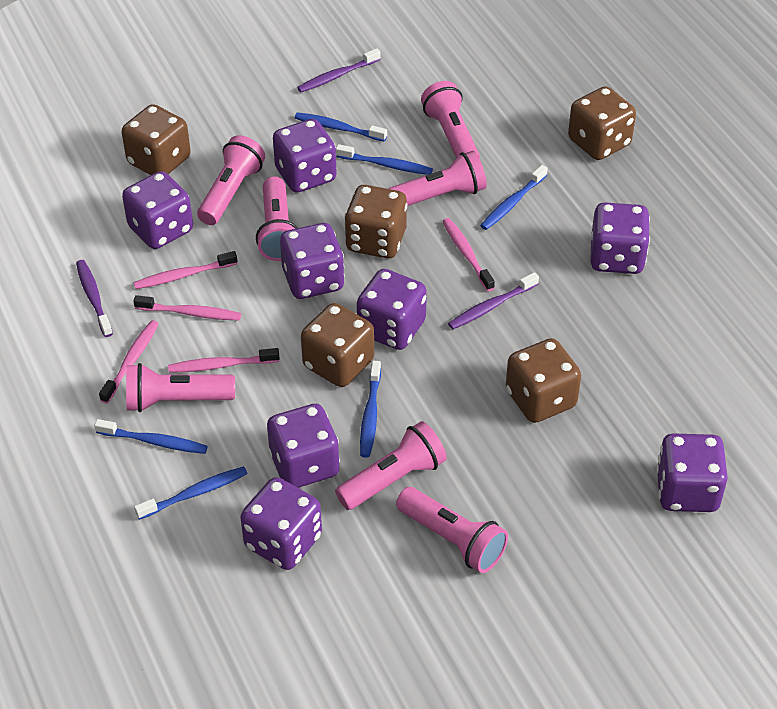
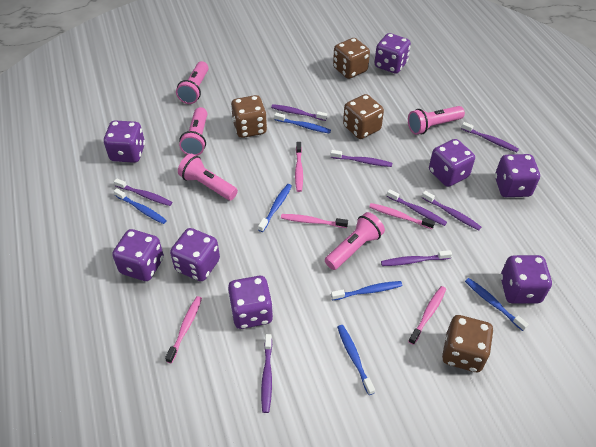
brown dice: 5 -> 4
pink flashlight: 7 -> 5
purple toothbrush: 3 -> 8

